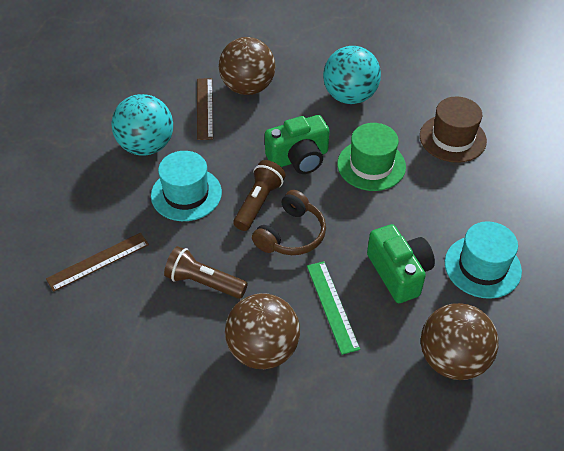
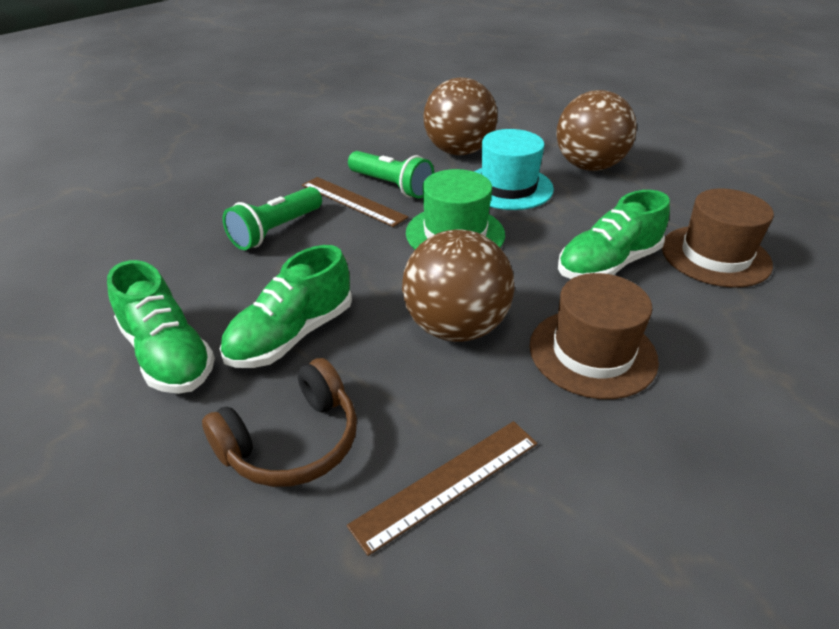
brown flashlight: 2 -> 0
brown hat: 1 -> 2
green camera: 2 -> 0
green flashlight: 0 -> 2
green ruler: 1 -> 0
green shoe: 0 -> 3
turquoise ball: 2 -> 0
turquoise hat: 2 -> 1

